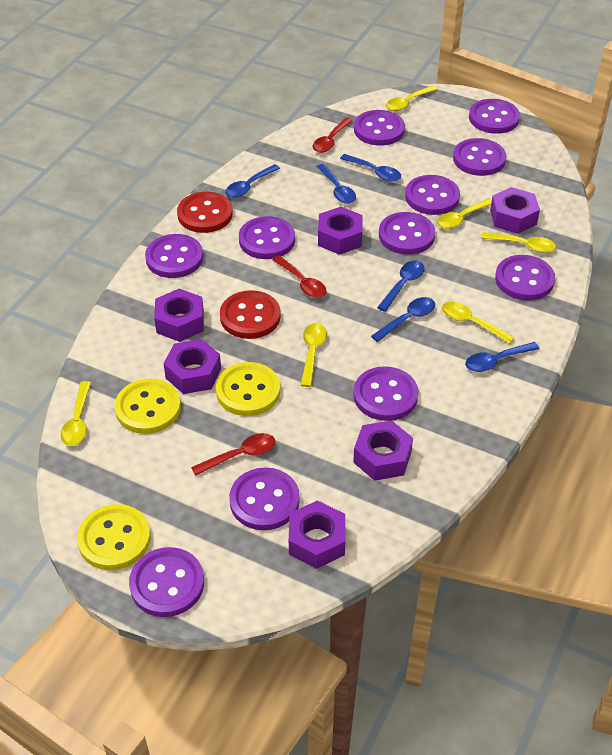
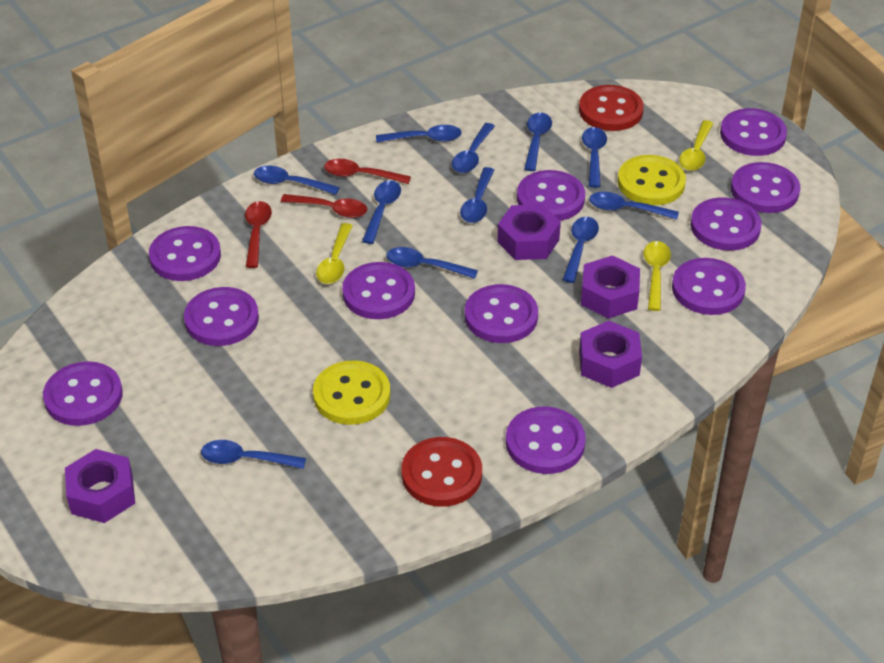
blue spoon: 6 -> 11
purple nut: 6 -> 4
yellow button: 3 -> 2
yellow spoon: 6 -> 3

